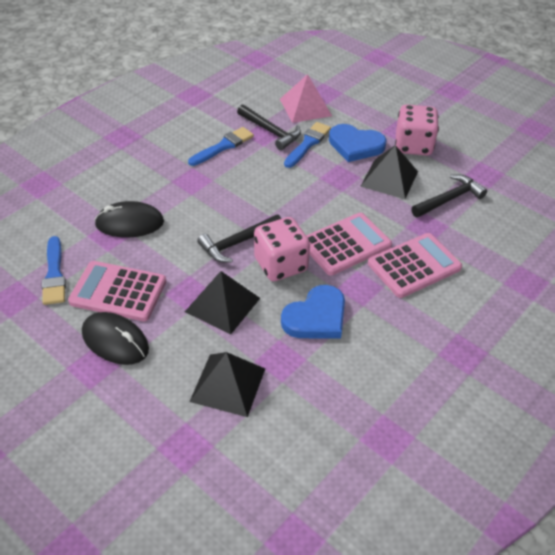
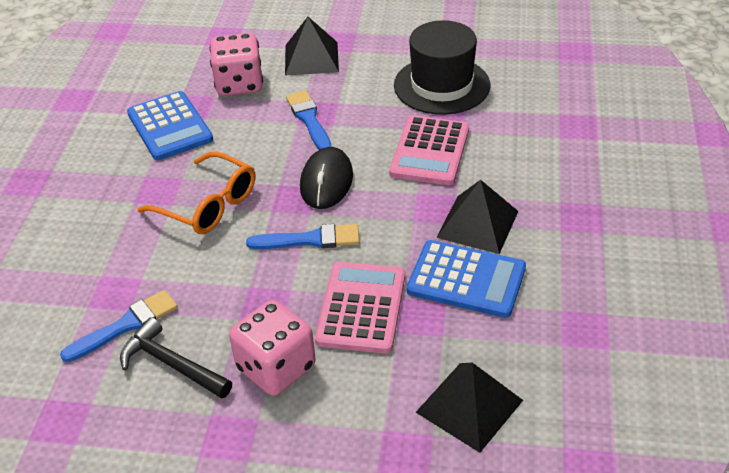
black hammer: 3 -> 1
black hat: 0 -> 1
black mouse: 2 -> 1
blue calculator: 0 -> 2
blue heart: 2 -> 0
orange glasses: 0 -> 1
pink calculator: 3 -> 2
pink pyramid: 1 -> 0

